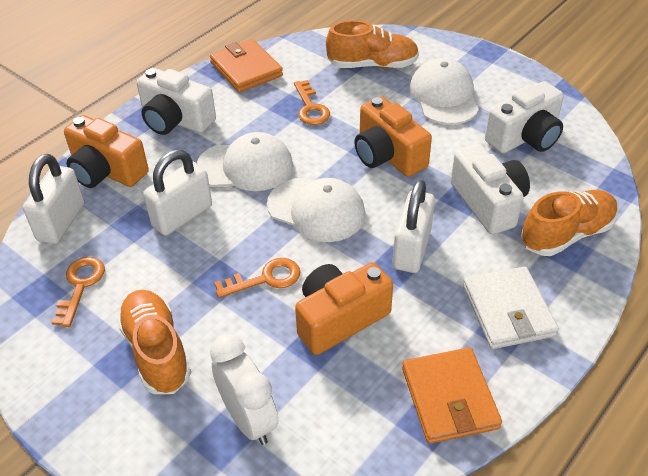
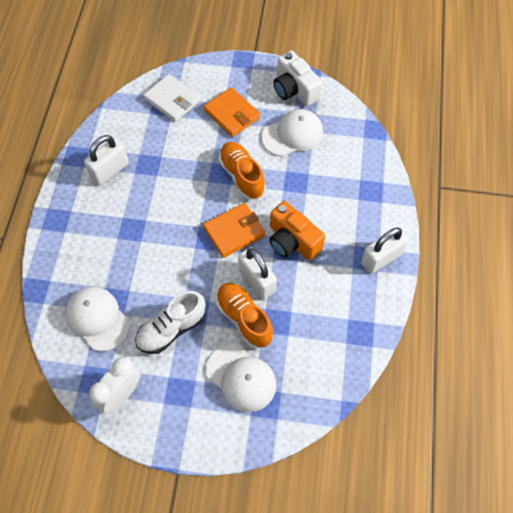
orange camera: 3 -> 1
orange key: 3 -> 0
orange shoe: 3 -> 2
white camera: 3 -> 1
white shoe: 0 -> 1

